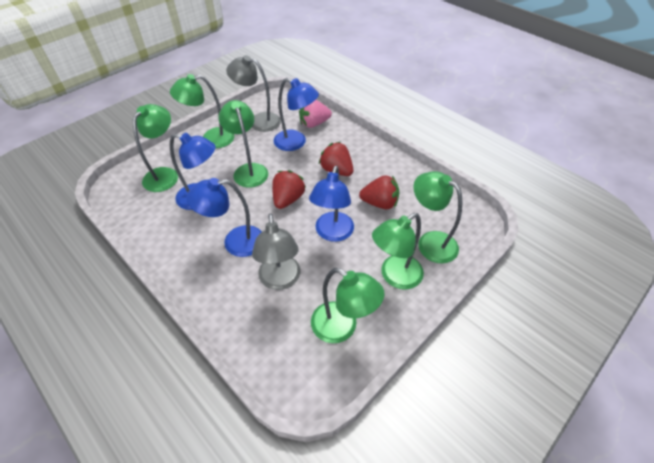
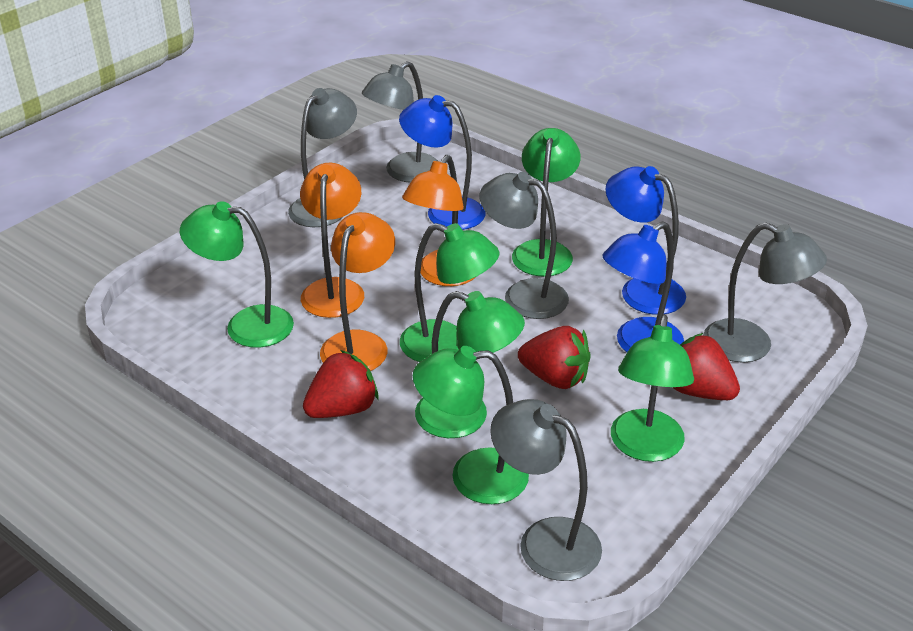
blue lamp: 4 -> 3
grey lamp: 2 -> 5
orange lamp: 0 -> 3
pink strawberry: 1 -> 0

